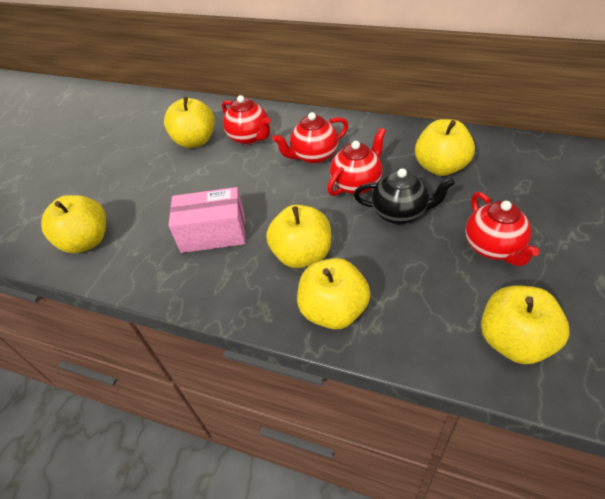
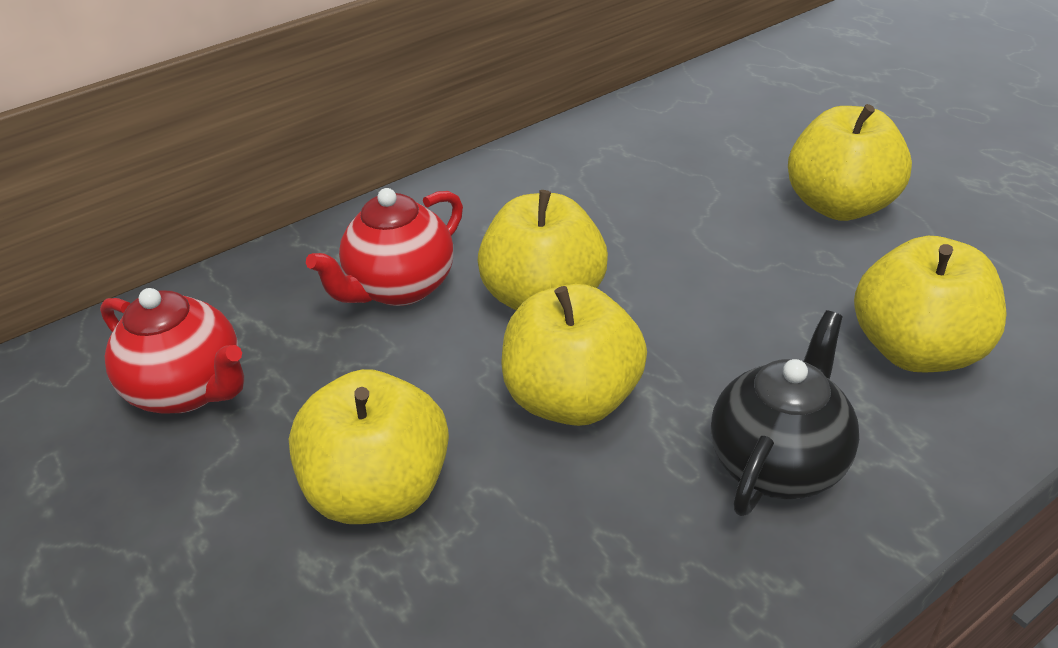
pink box: 1 -> 0
red teapot: 4 -> 2
yellow apple: 6 -> 5

